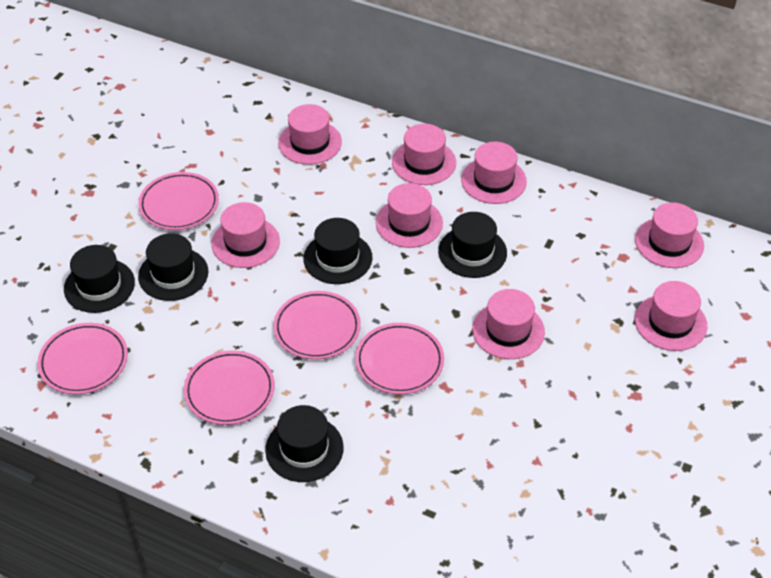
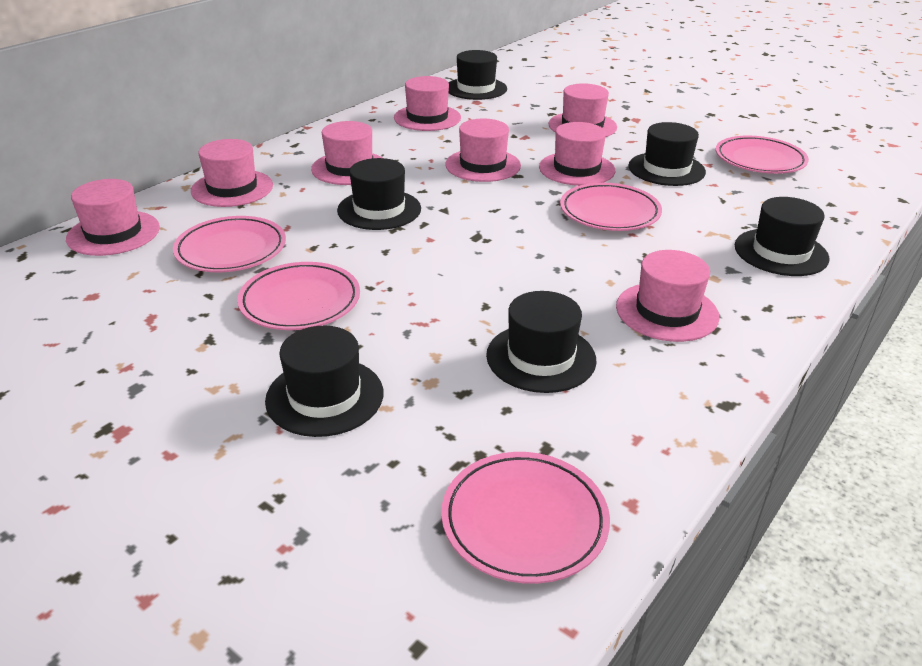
black hat: 5 -> 6

